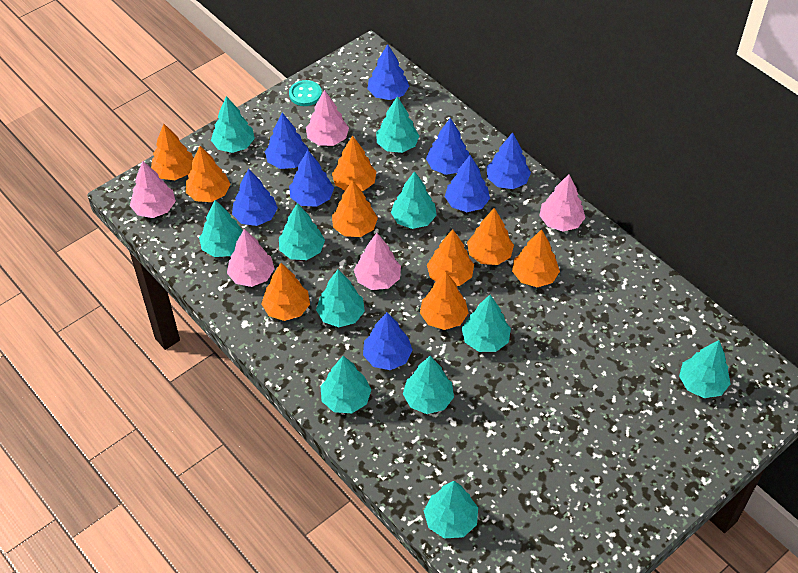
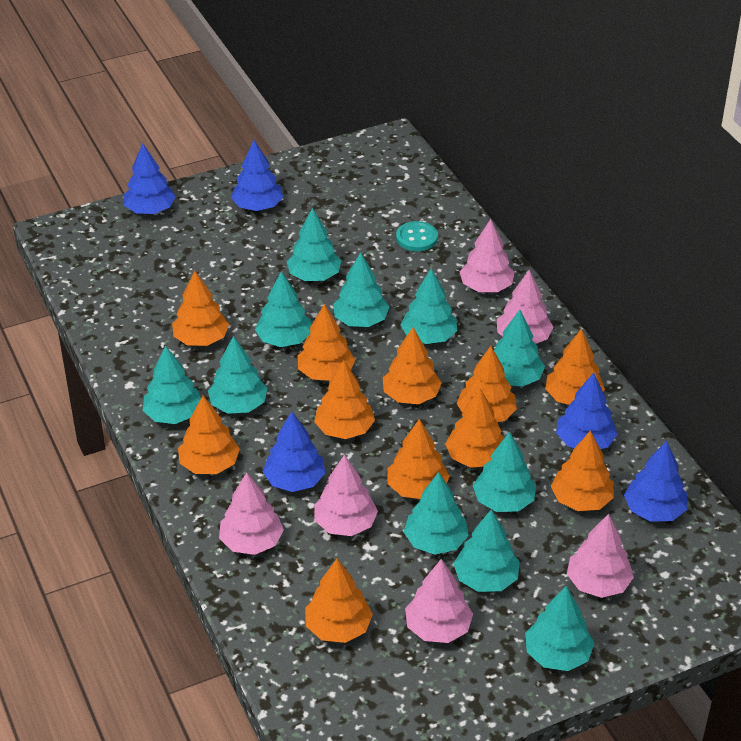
blue tree: 8 -> 5
orange tree: 9 -> 11
pink tree: 5 -> 6

